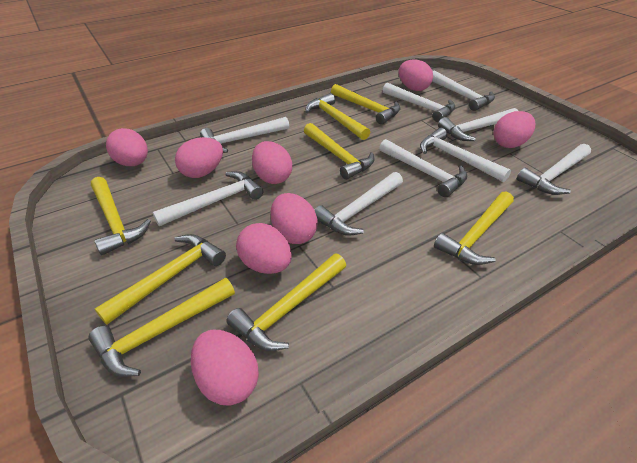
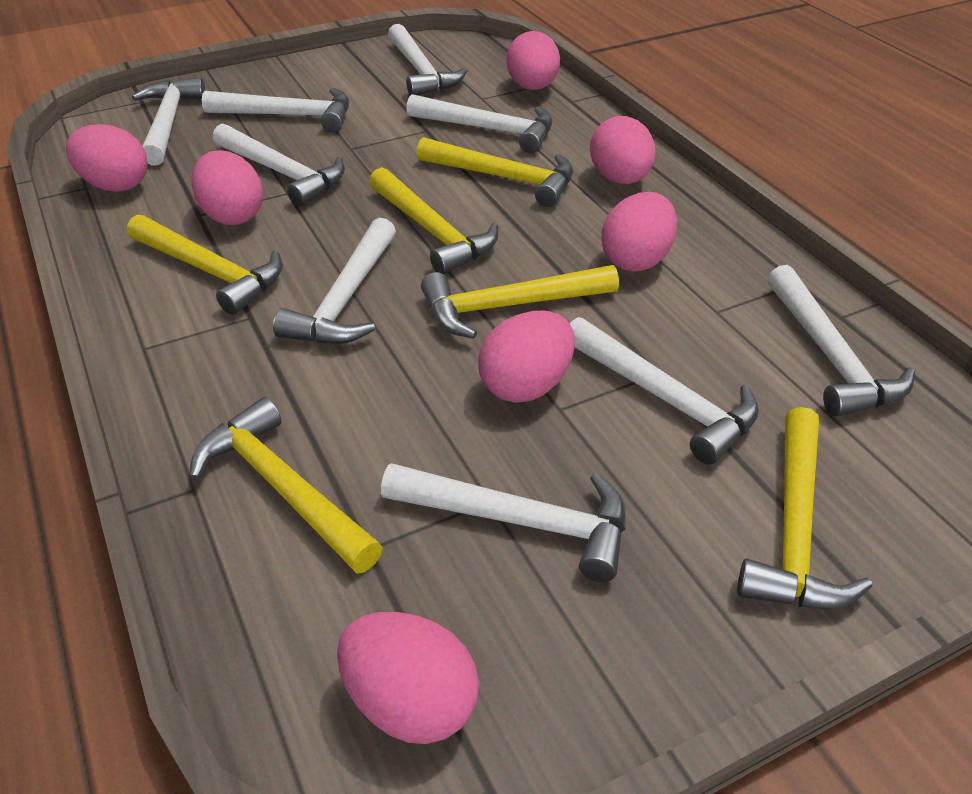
pink egg: 8 -> 7
yellow hammer: 8 -> 6

